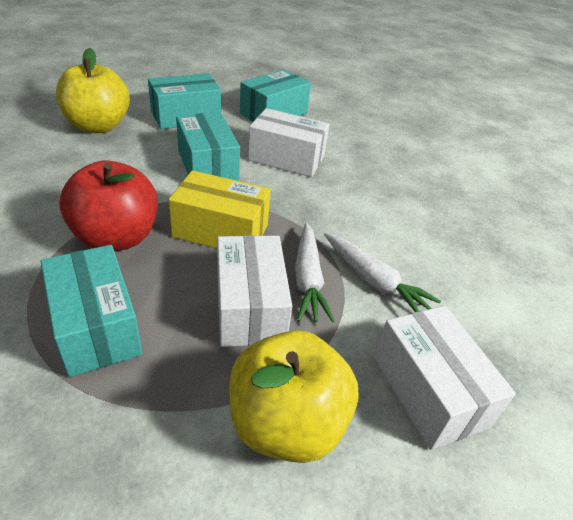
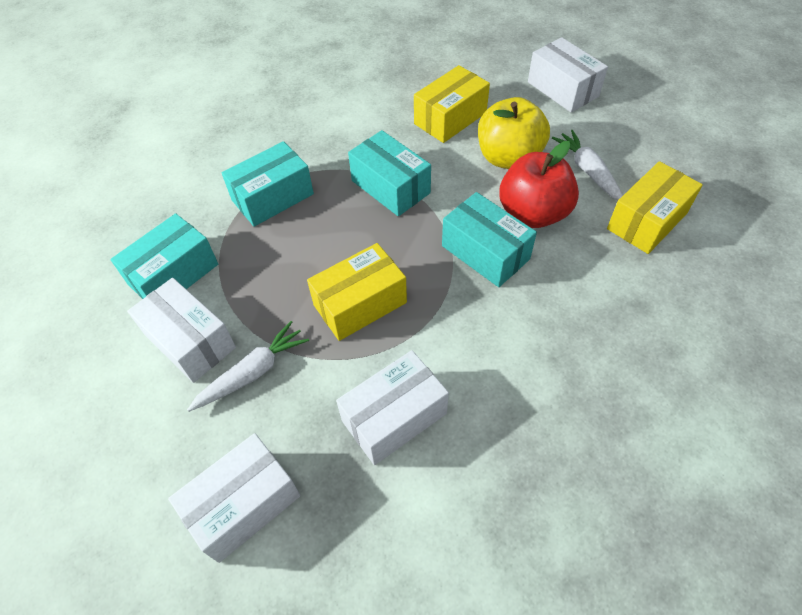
white box: 3 -> 4
yellow apple: 2 -> 1
yellow box: 1 -> 3

